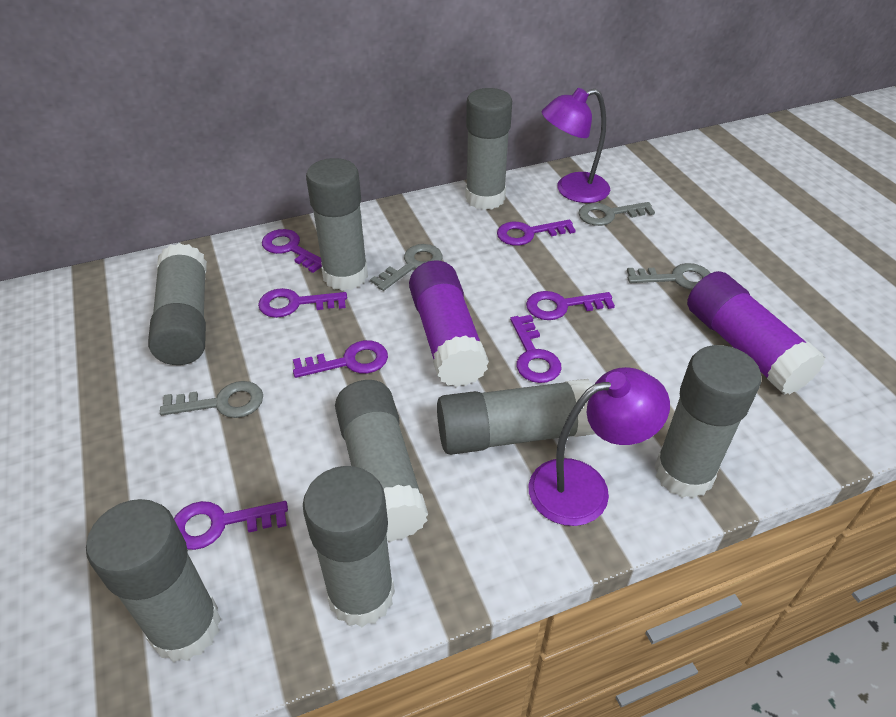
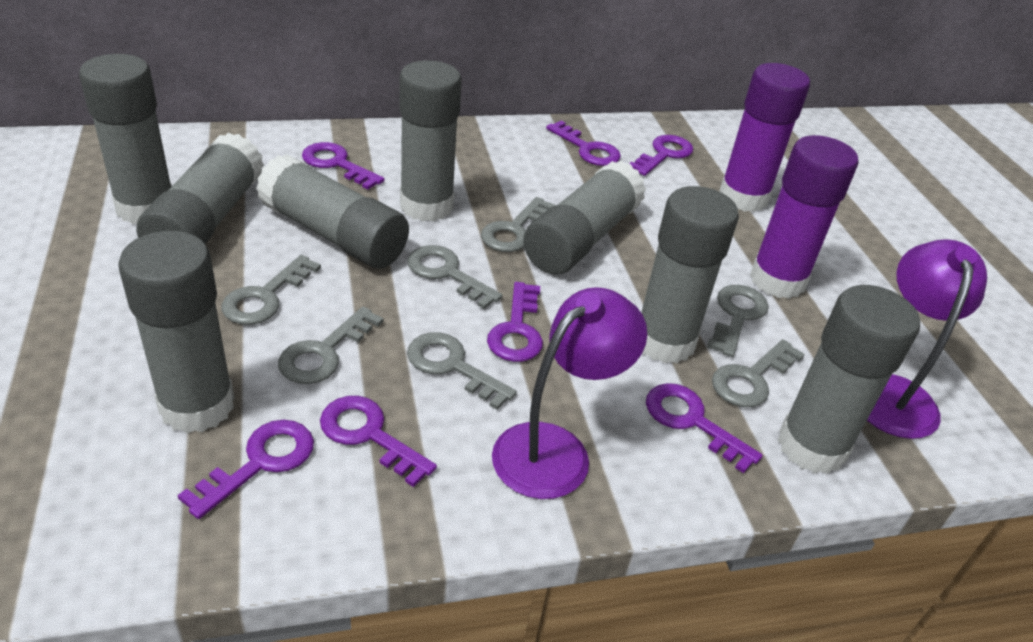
grey key: 4 -> 7

